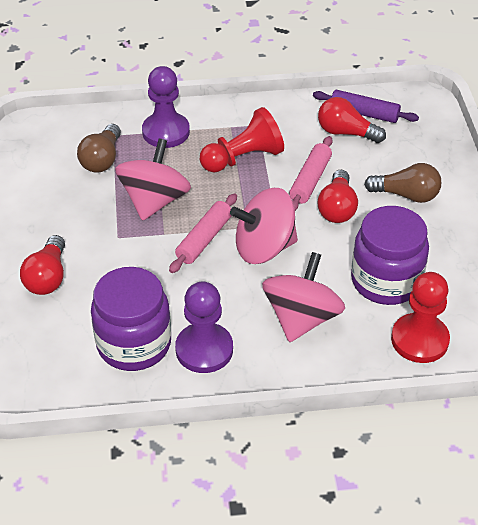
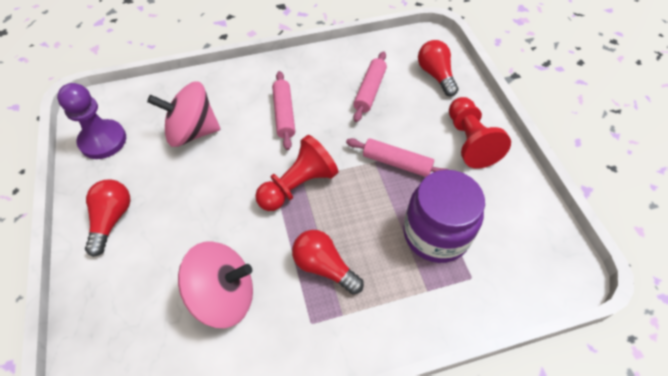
brown light bulb: 2 -> 0
pink rolling pin: 2 -> 3
pink spinning top: 3 -> 2
purple jar: 2 -> 1
purple pawn: 2 -> 1
purple rolling pin: 1 -> 0

